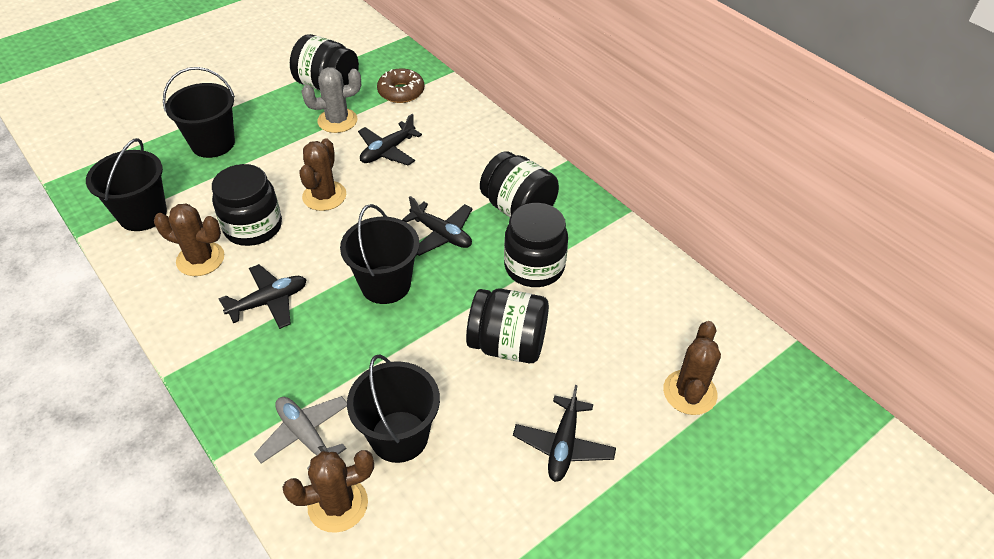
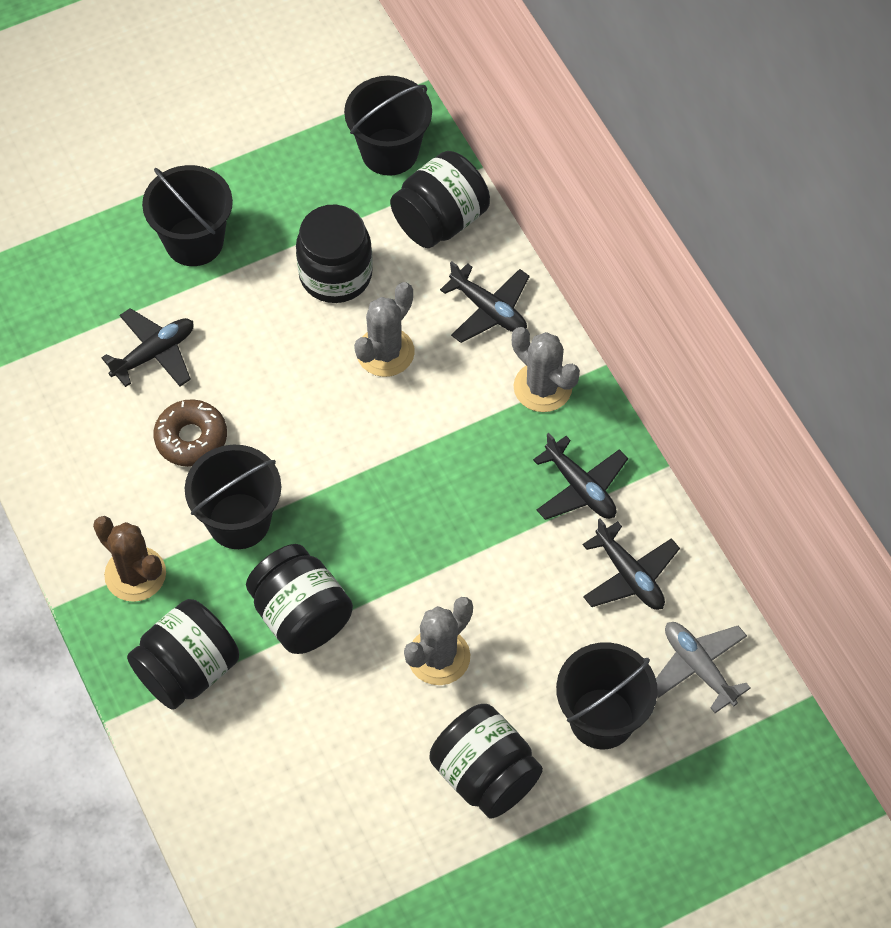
brown cactus: 4 -> 1
grey cactus: 1 -> 3

